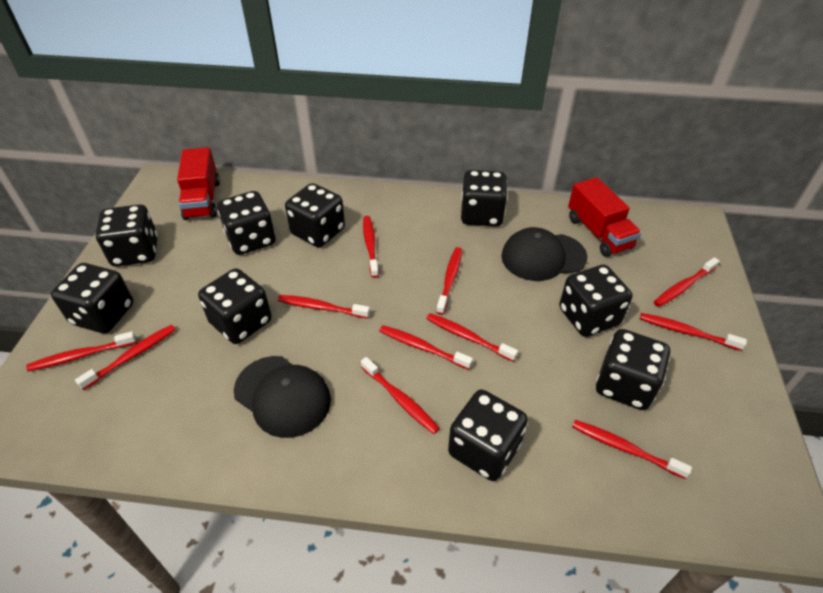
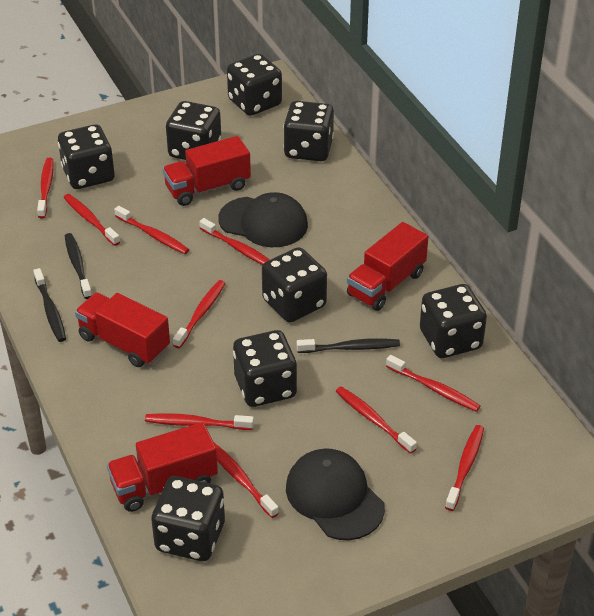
black dice: 9 -> 8
black toothbrush: 0 -> 3
red toothbrush: 11 -> 10
red truck: 2 -> 4

